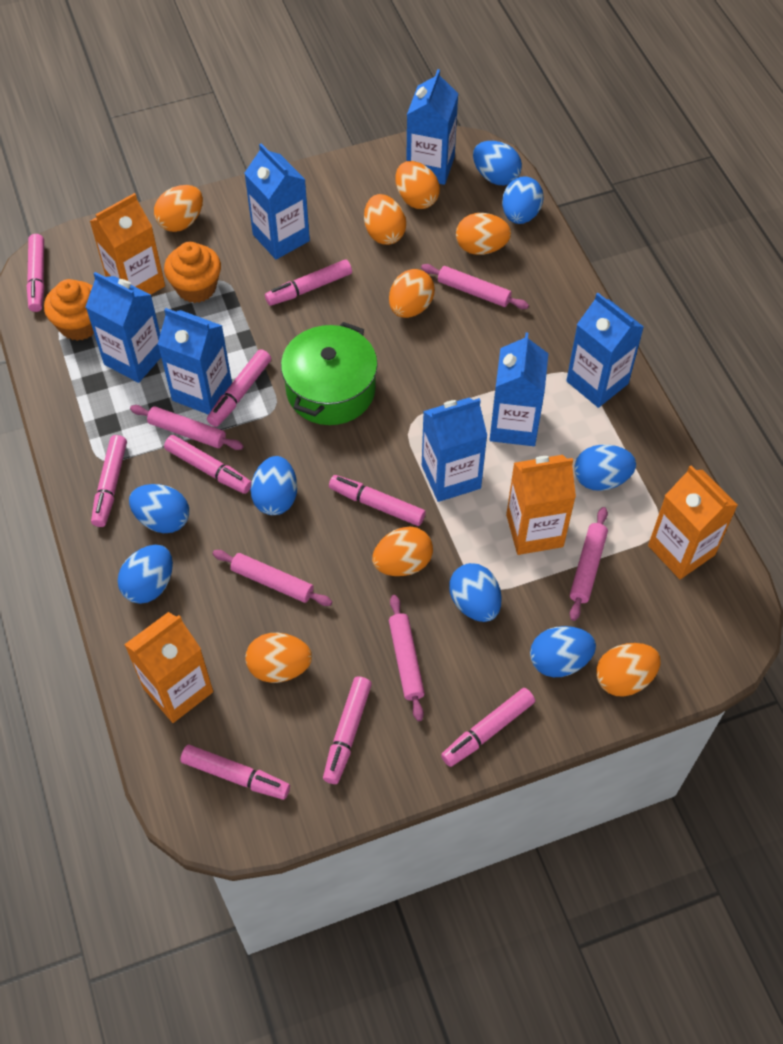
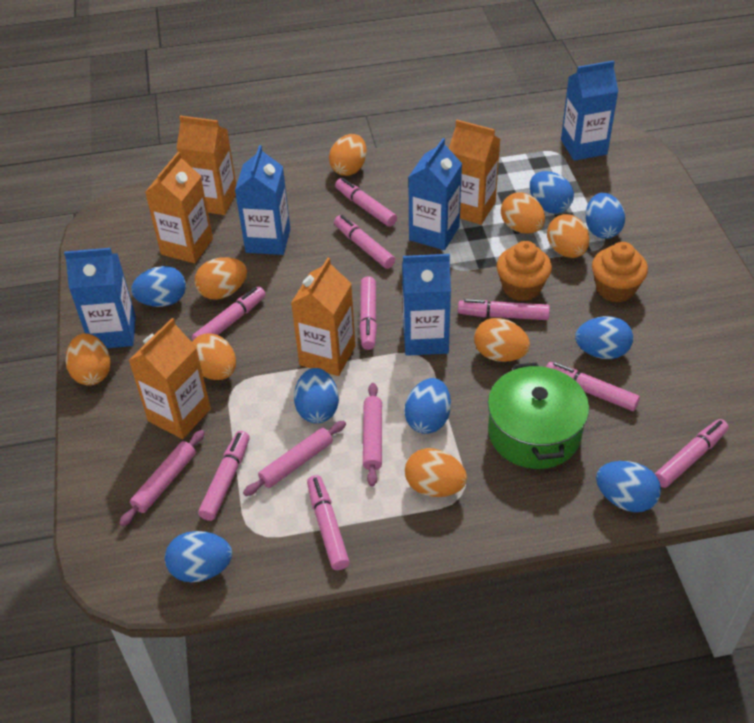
blue carton: 7 -> 5
orange carton: 4 -> 5
pink rolling pin: 5 -> 3

